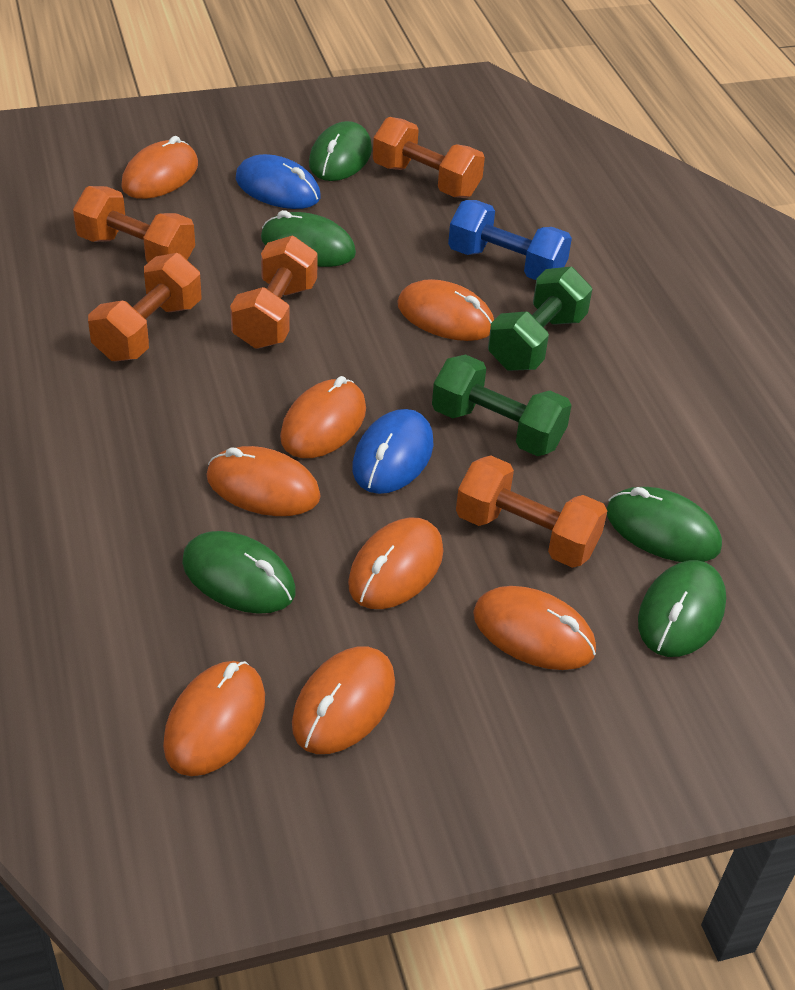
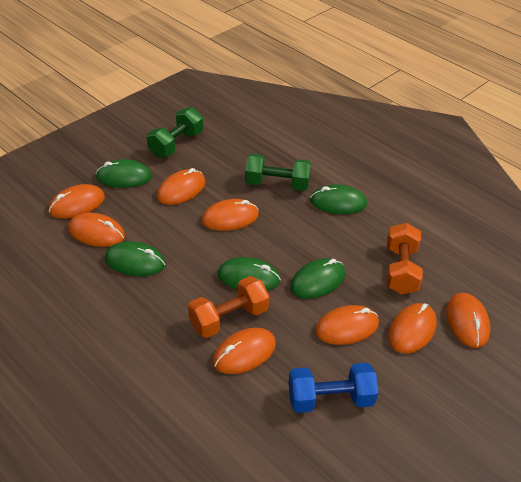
blue mouse: 2 -> 0
orange dumbbell: 5 -> 2

